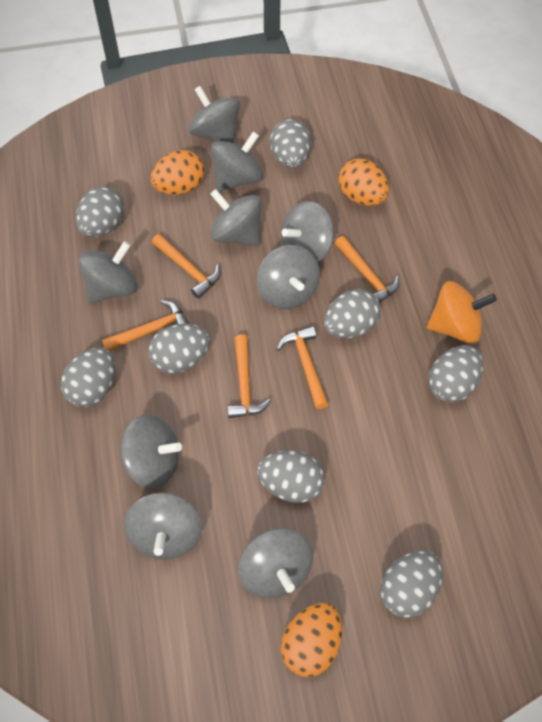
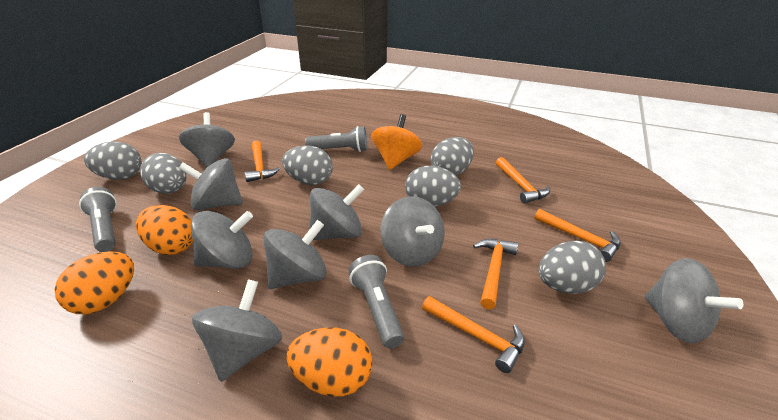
grey egg: 8 -> 6
grey flashlight: 0 -> 3
grey spinning top: 9 -> 8

